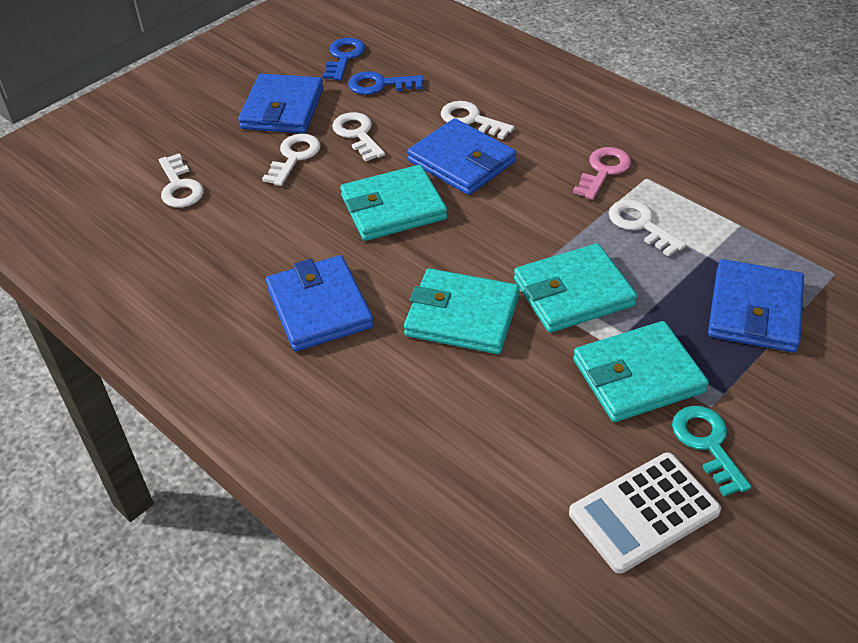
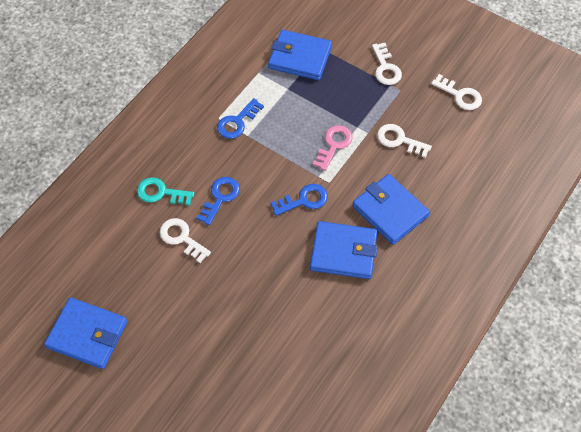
blue key: 2 -> 3
turquoise wallet: 4 -> 0
white calculator: 1 -> 0
white key: 5 -> 4

